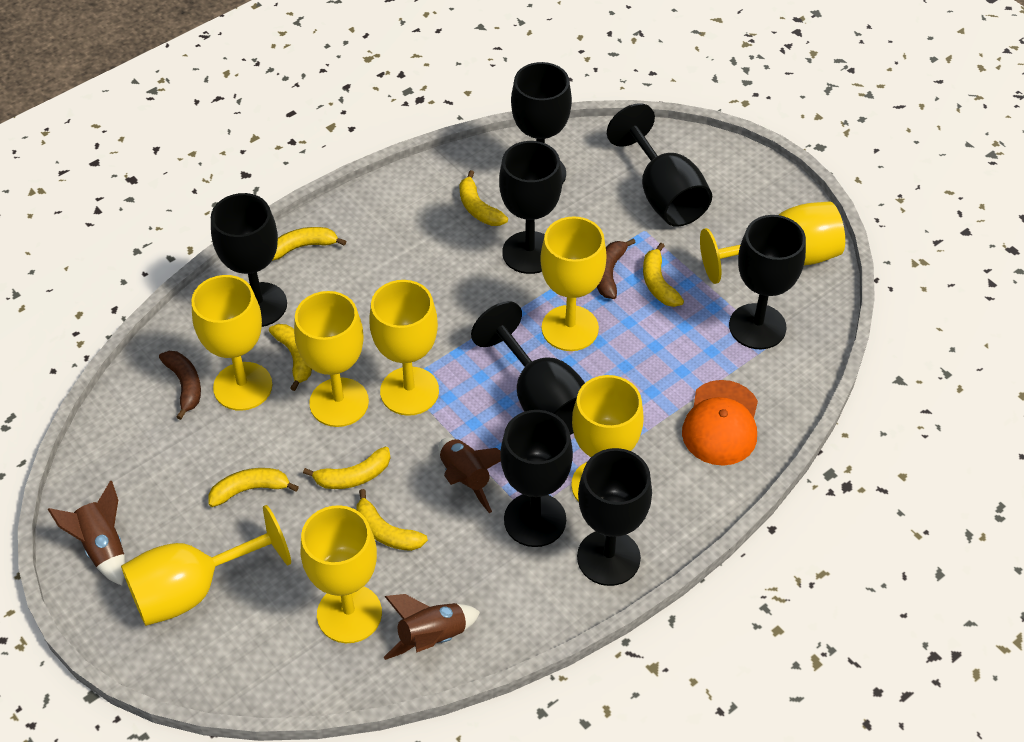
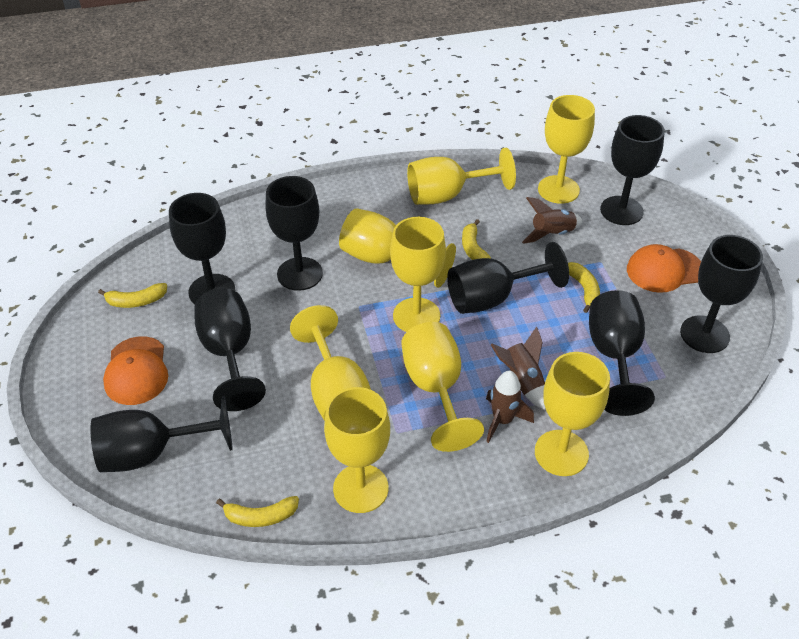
brown banana: 2 -> 0
orange cap: 1 -> 2
yellow banana: 7 -> 4

